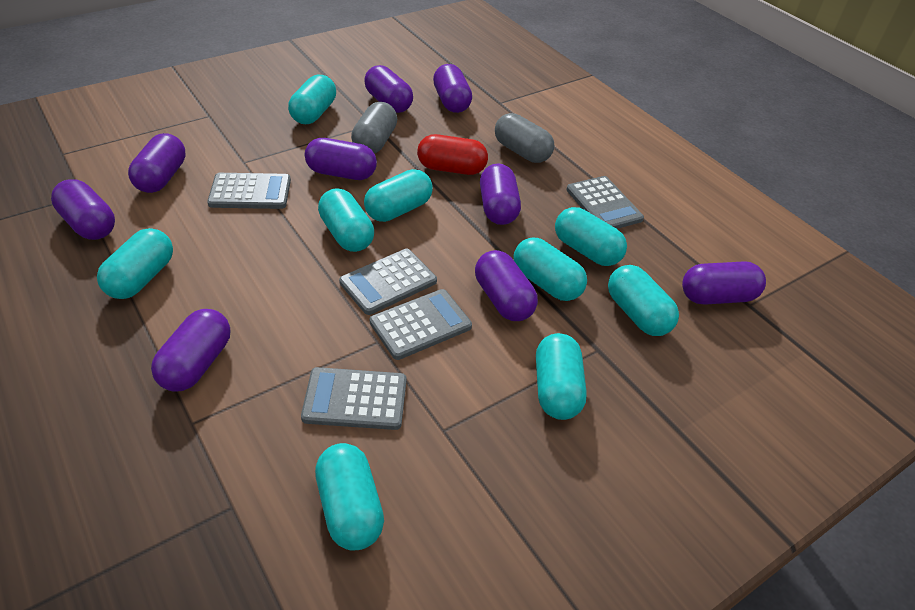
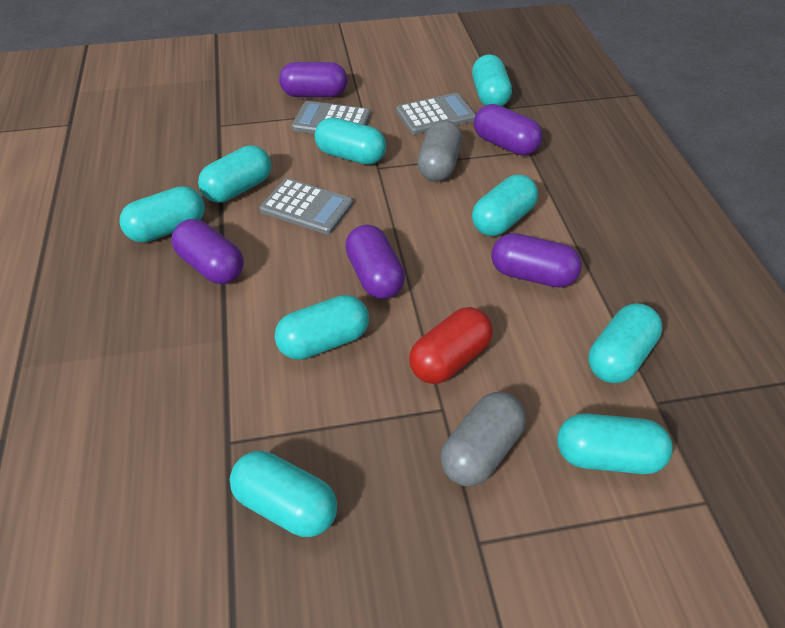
grey calculator: 5 -> 3
purple capsule: 9 -> 5

